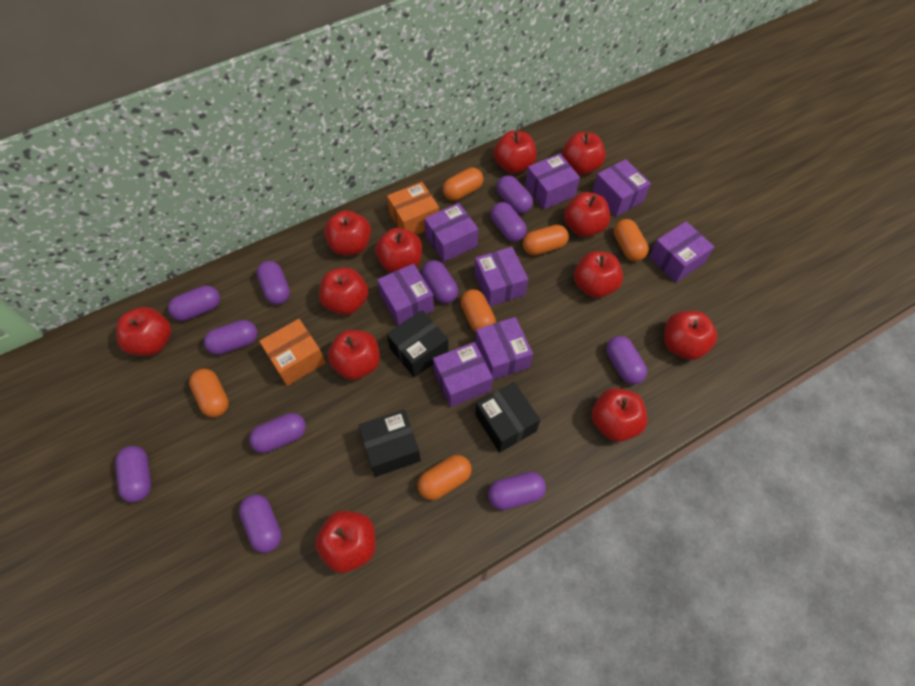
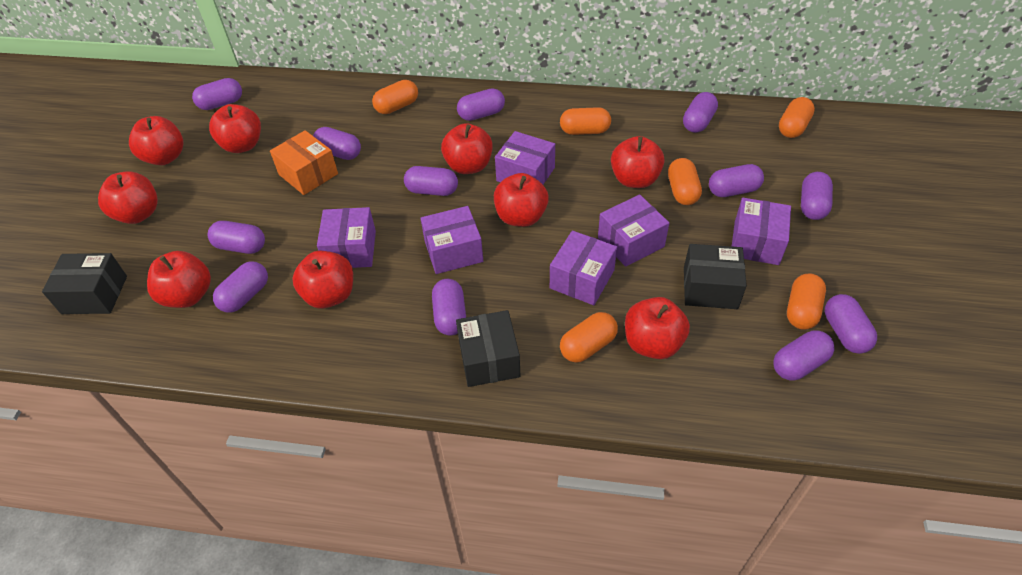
orange box: 2 -> 1
purple box: 8 -> 6
purple capsule: 11 -> 12
red apple: 12 -> 9

